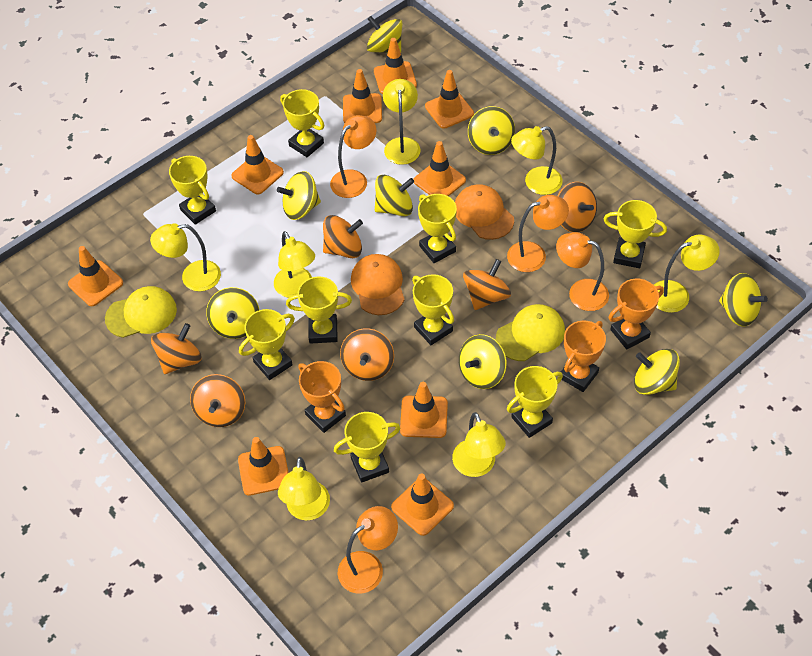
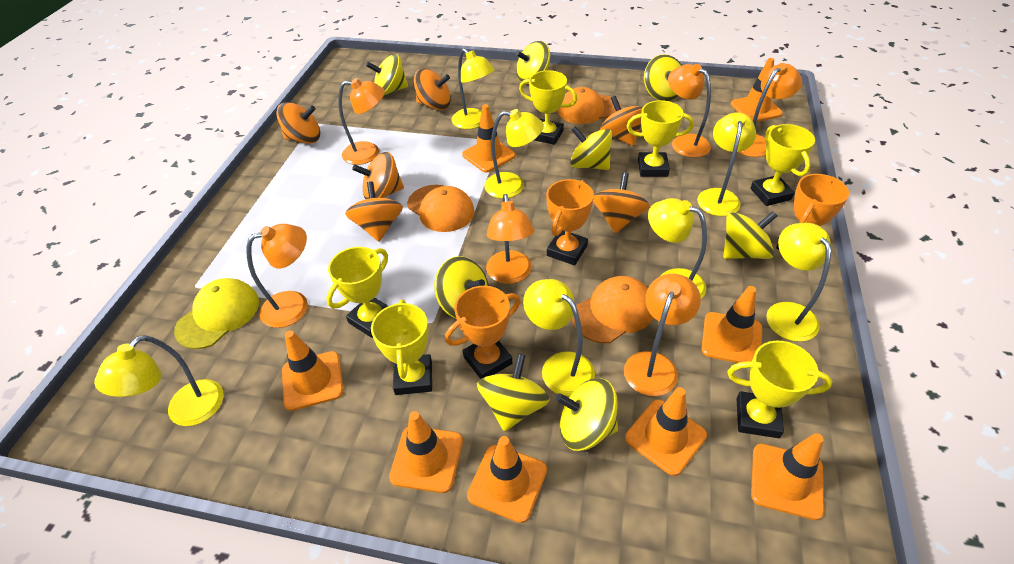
orange cap: 2 -> 3
orange lamp: 4 -> 6
orange traffic cone: 9 -> 8
yellow cap: 2 -> 1
yellow trophy: 9 -> 6

